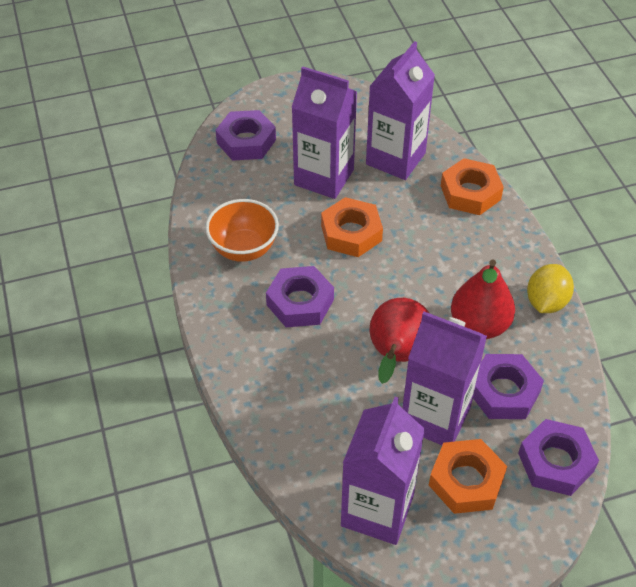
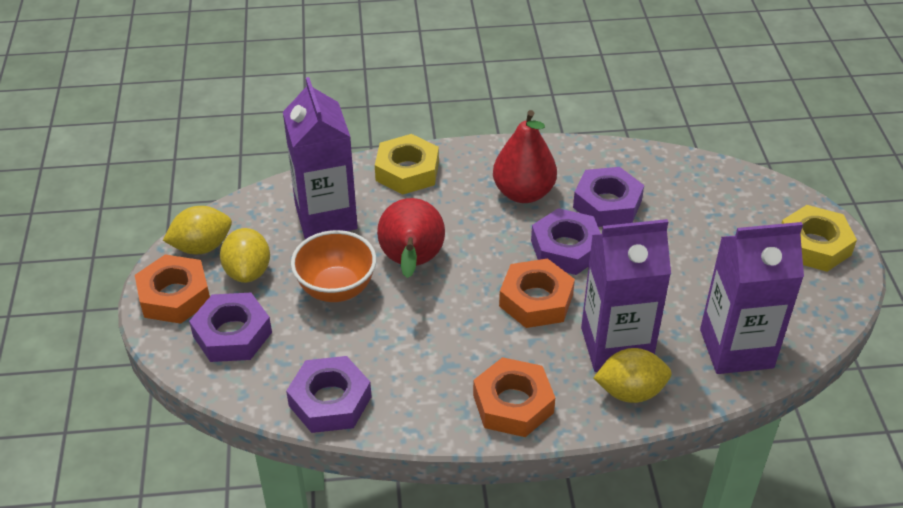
purple carton: 4 -> 3
yellow lemon: 1 -> 3
yellow nut: 0 -> 2

